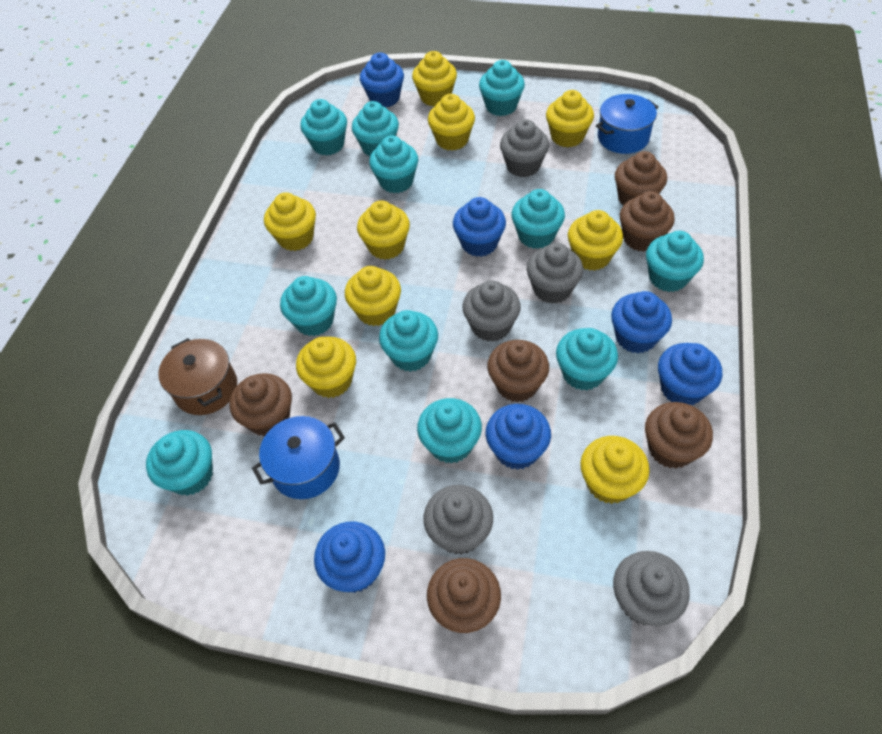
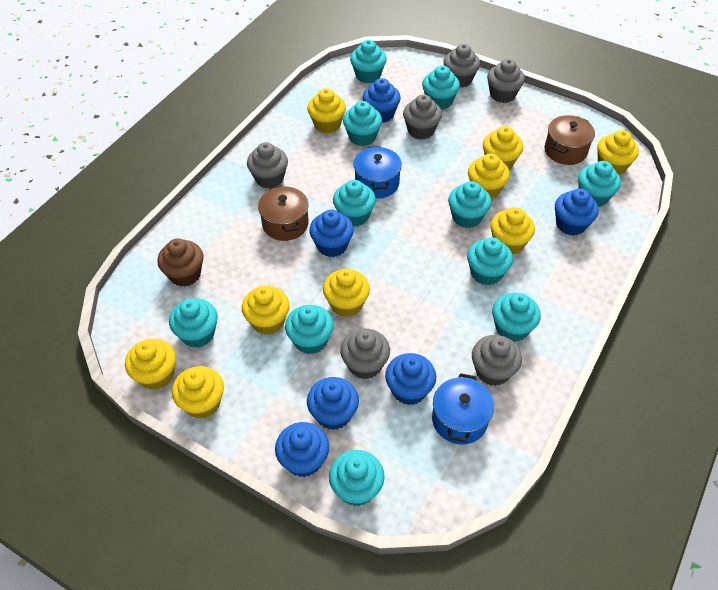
brown cupcake: 6 -> 1
brown pot: 1 -> 2
grey cupcake: 5 -> 6

